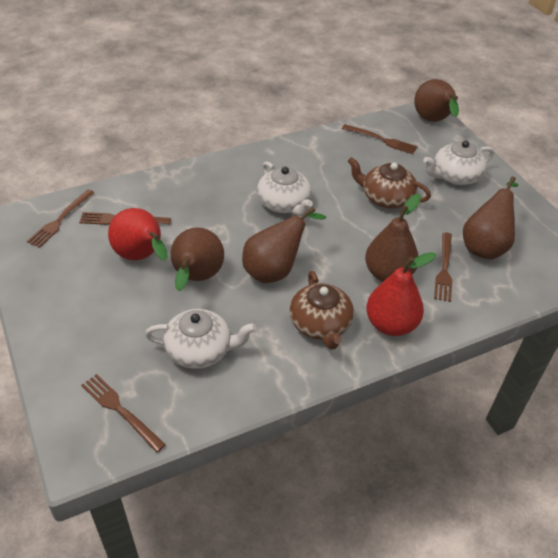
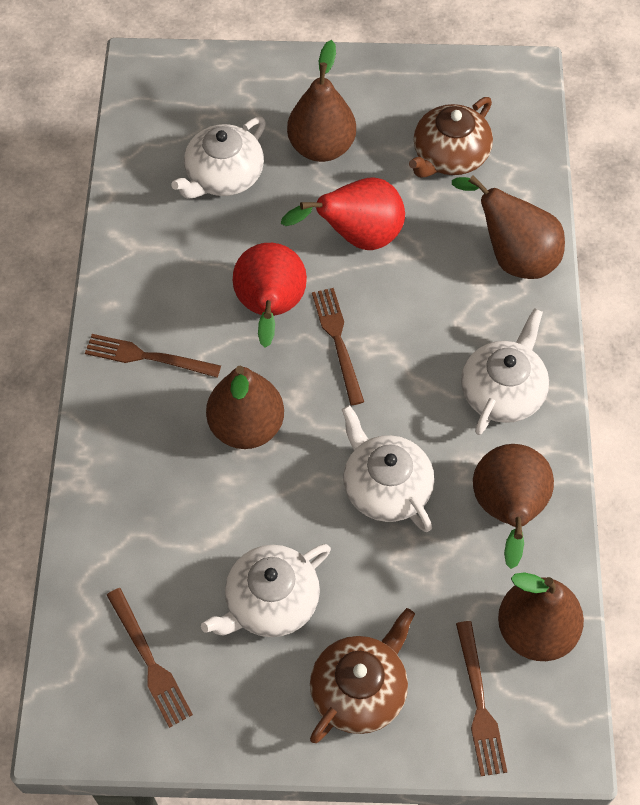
brown fork: 5 -> 4
white teapot: 3 -> 4

